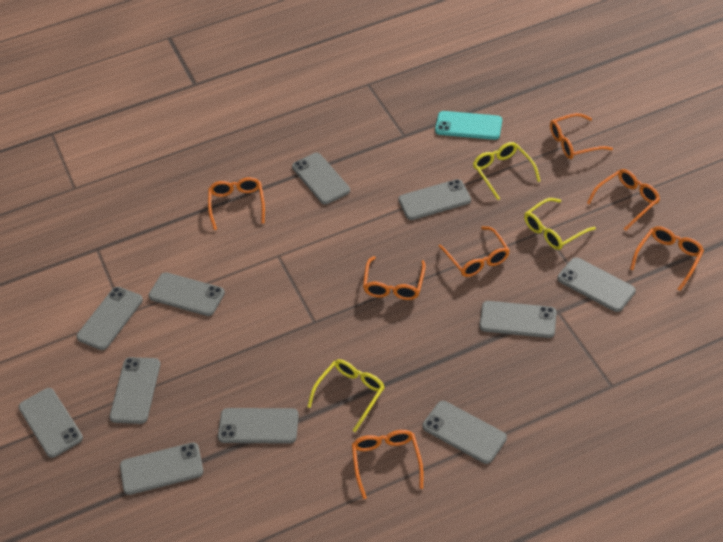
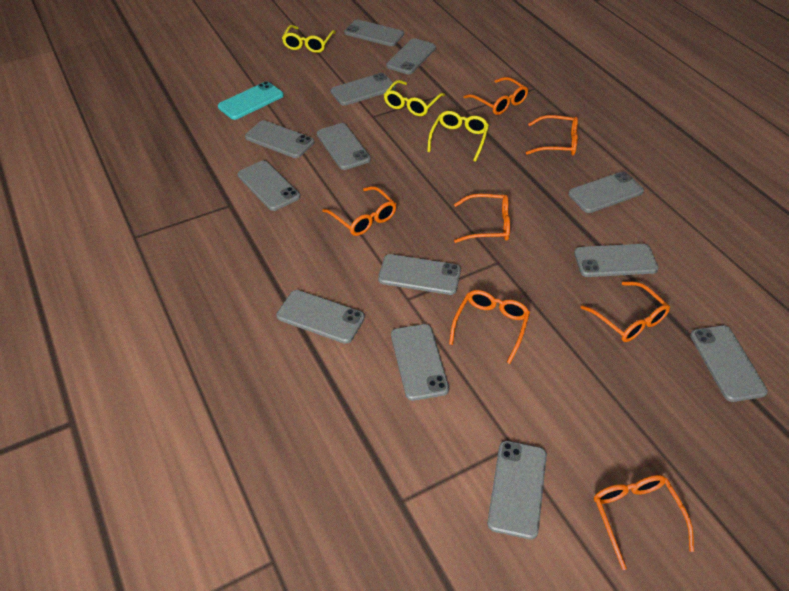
grey phone: 11 -> 13

